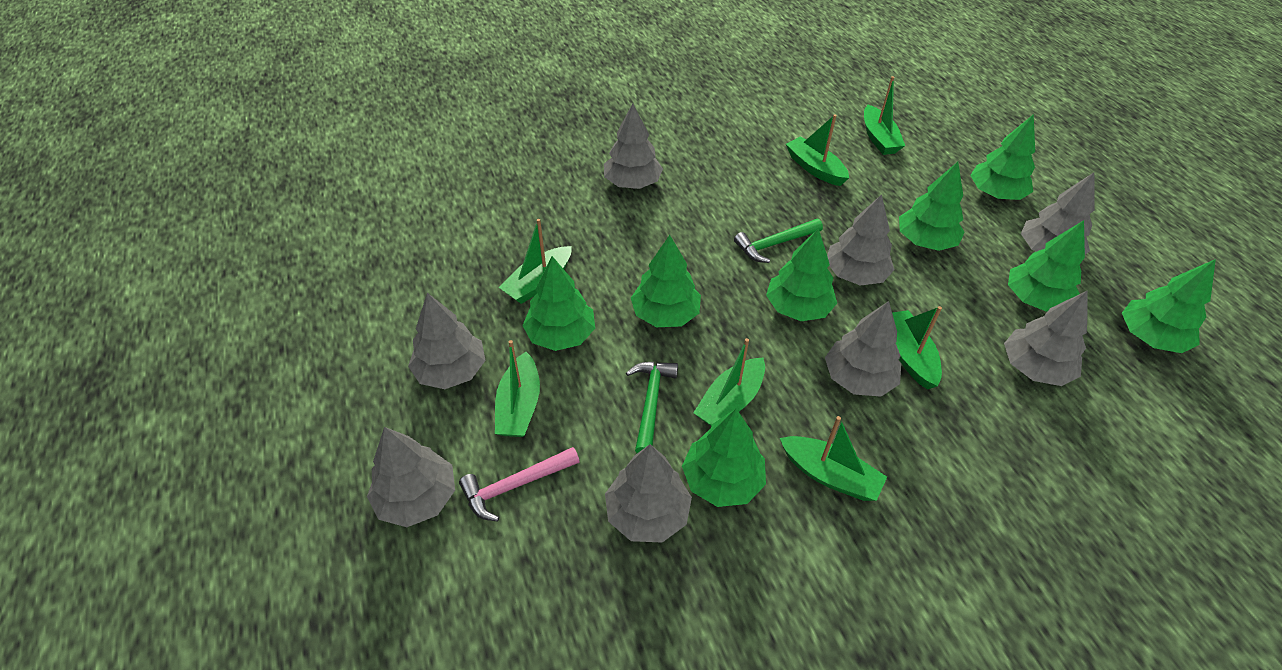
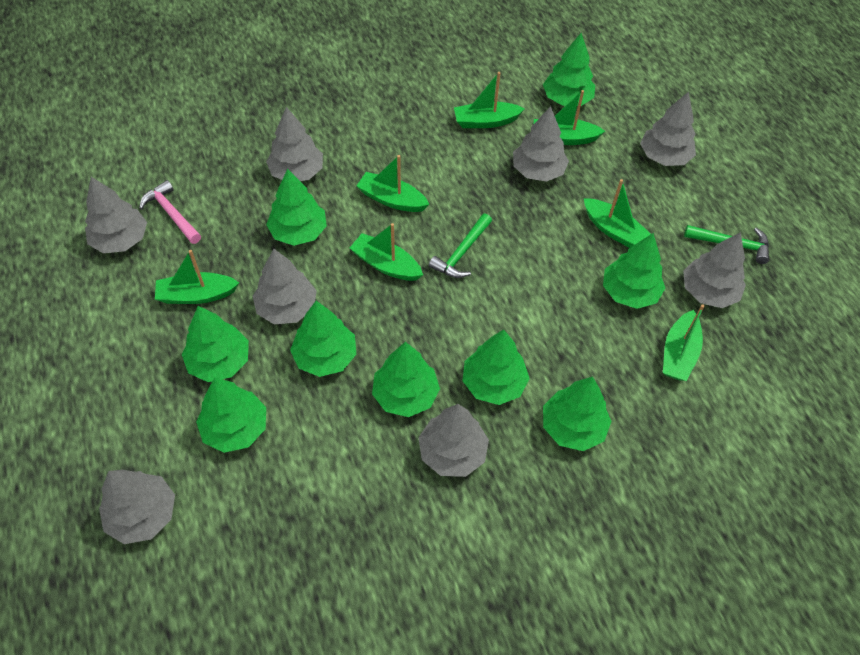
green tree: 8 -> 9

